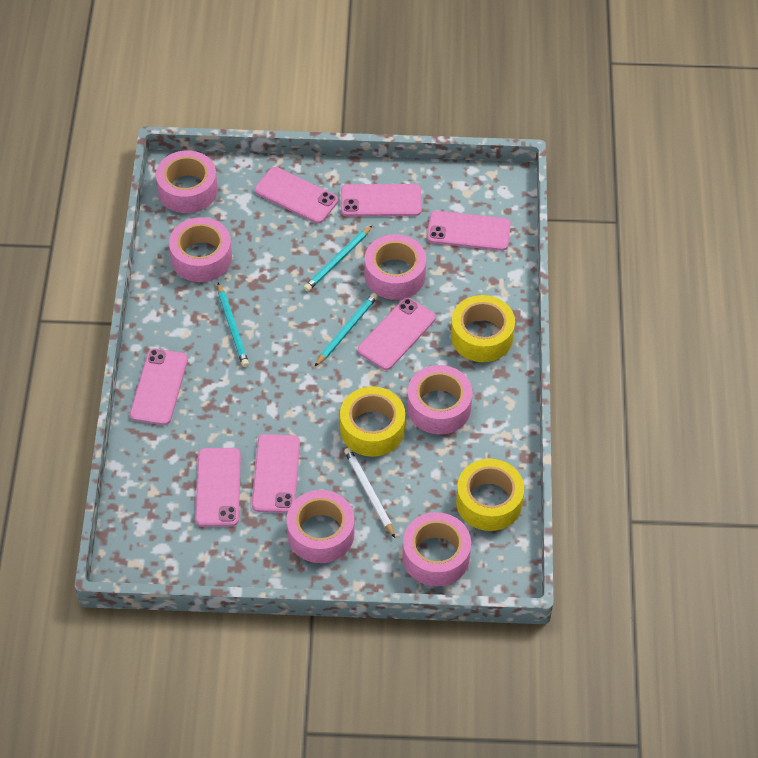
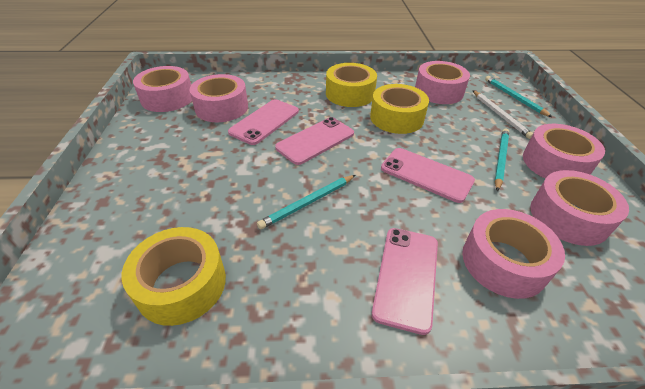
pink phone: 7 -> 4

